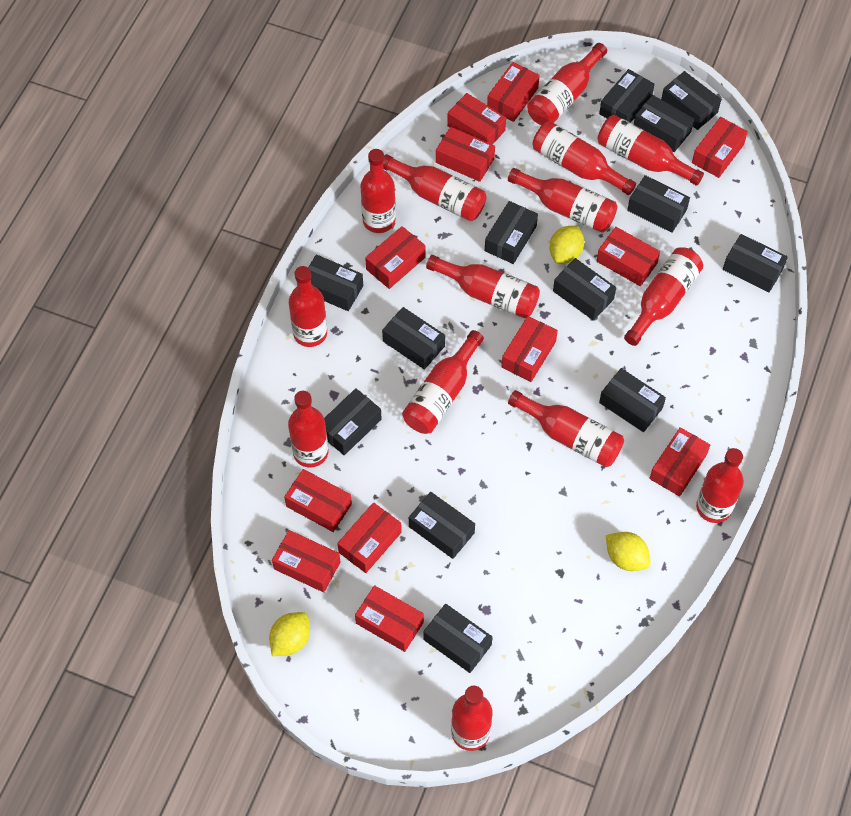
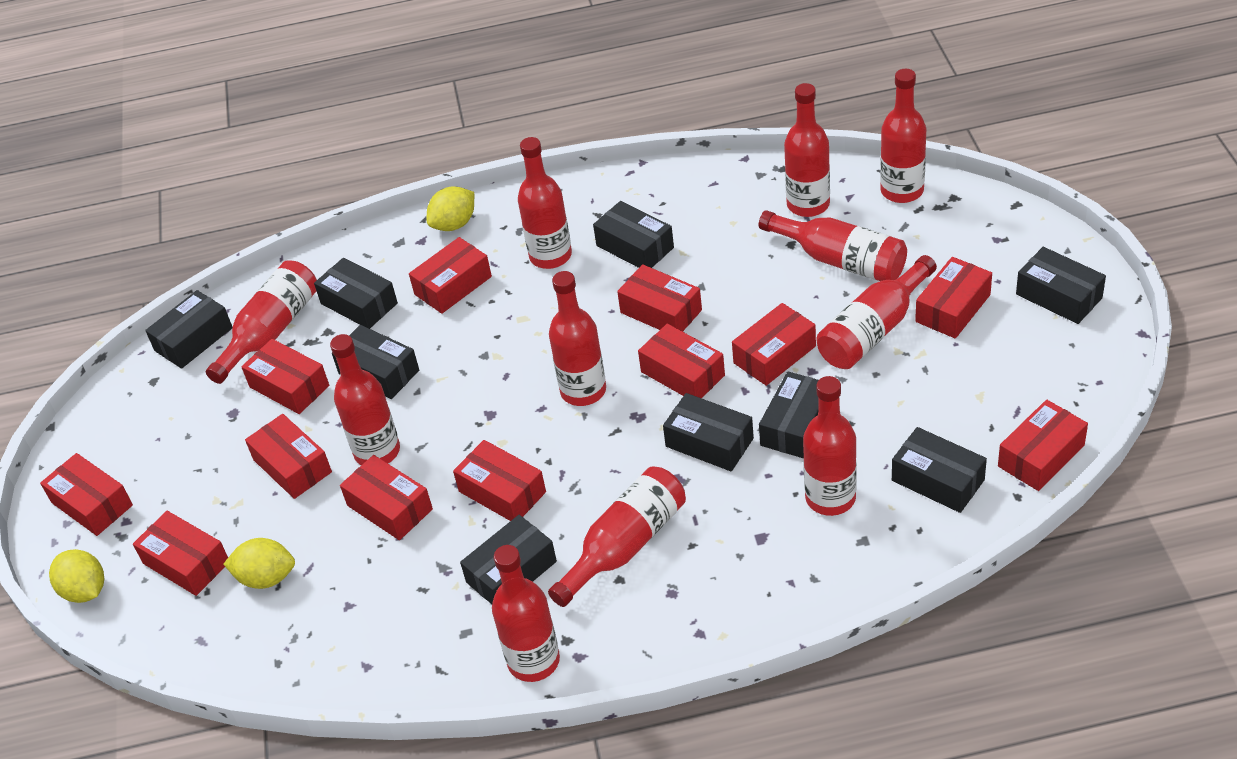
black box: 13 -> 9
red bottle: 14 -> 11

